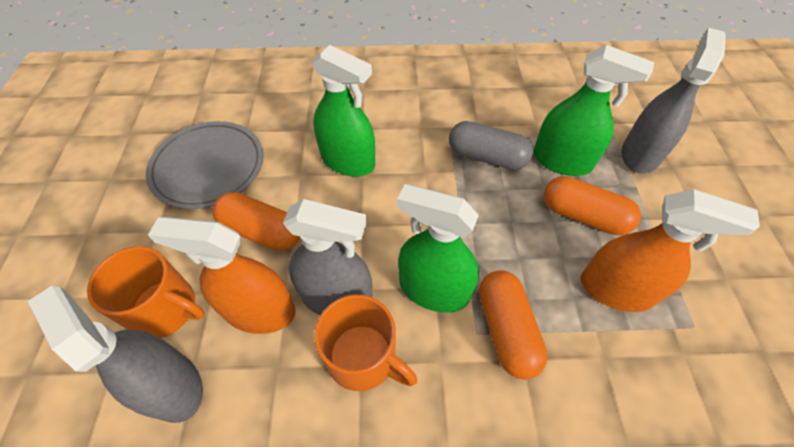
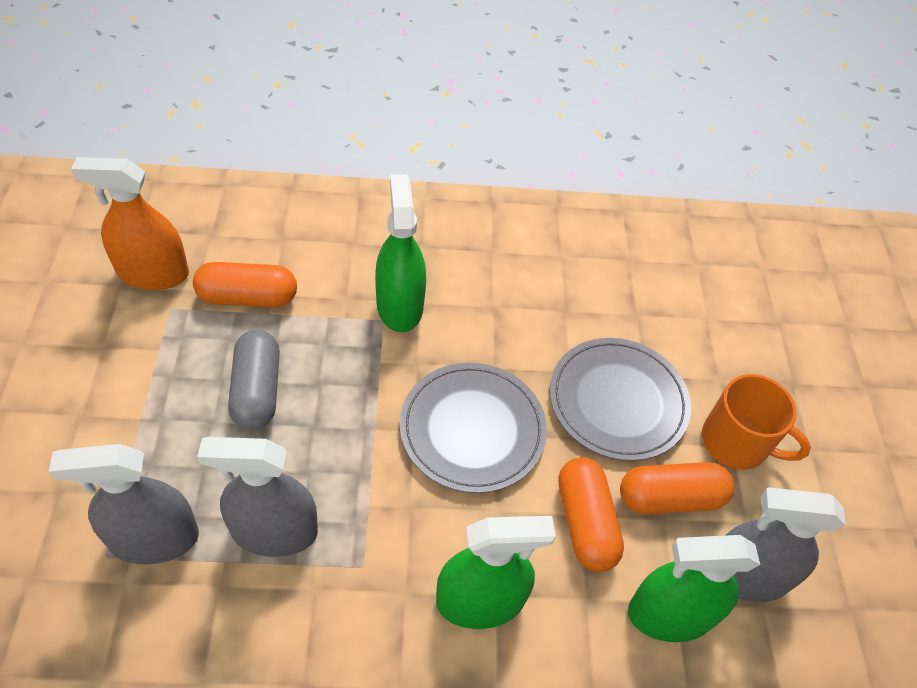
grey plate: 1 -> 2
orange mug: 2 -> 1
orange spray bottle: 2 -> 1

